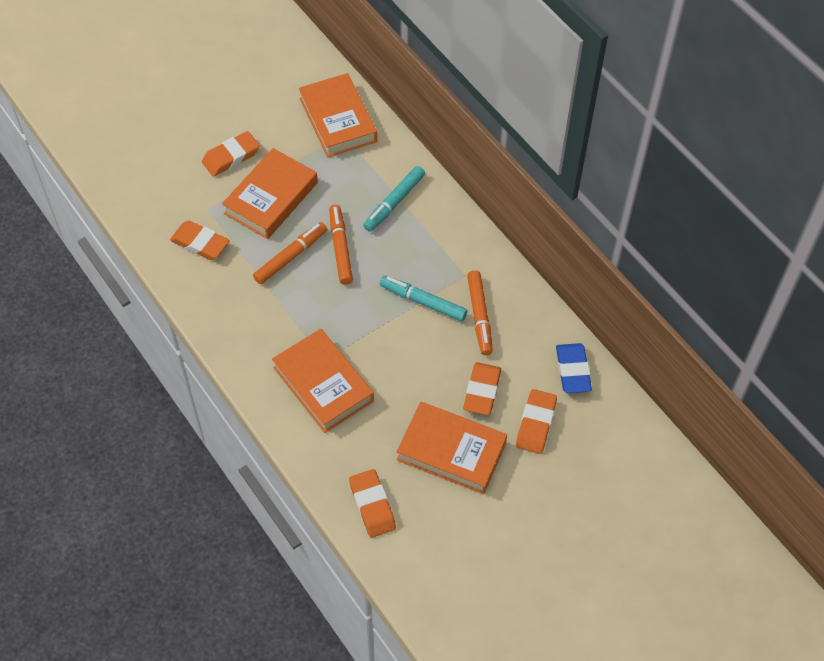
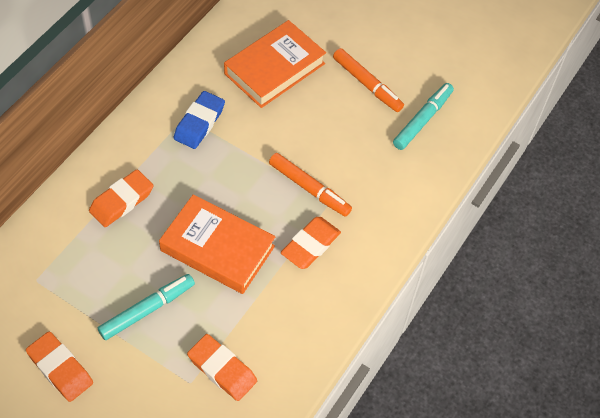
orange book: 4 -> 2
orange eraser: 5 -> 4
orange marker: 3 -> 2

